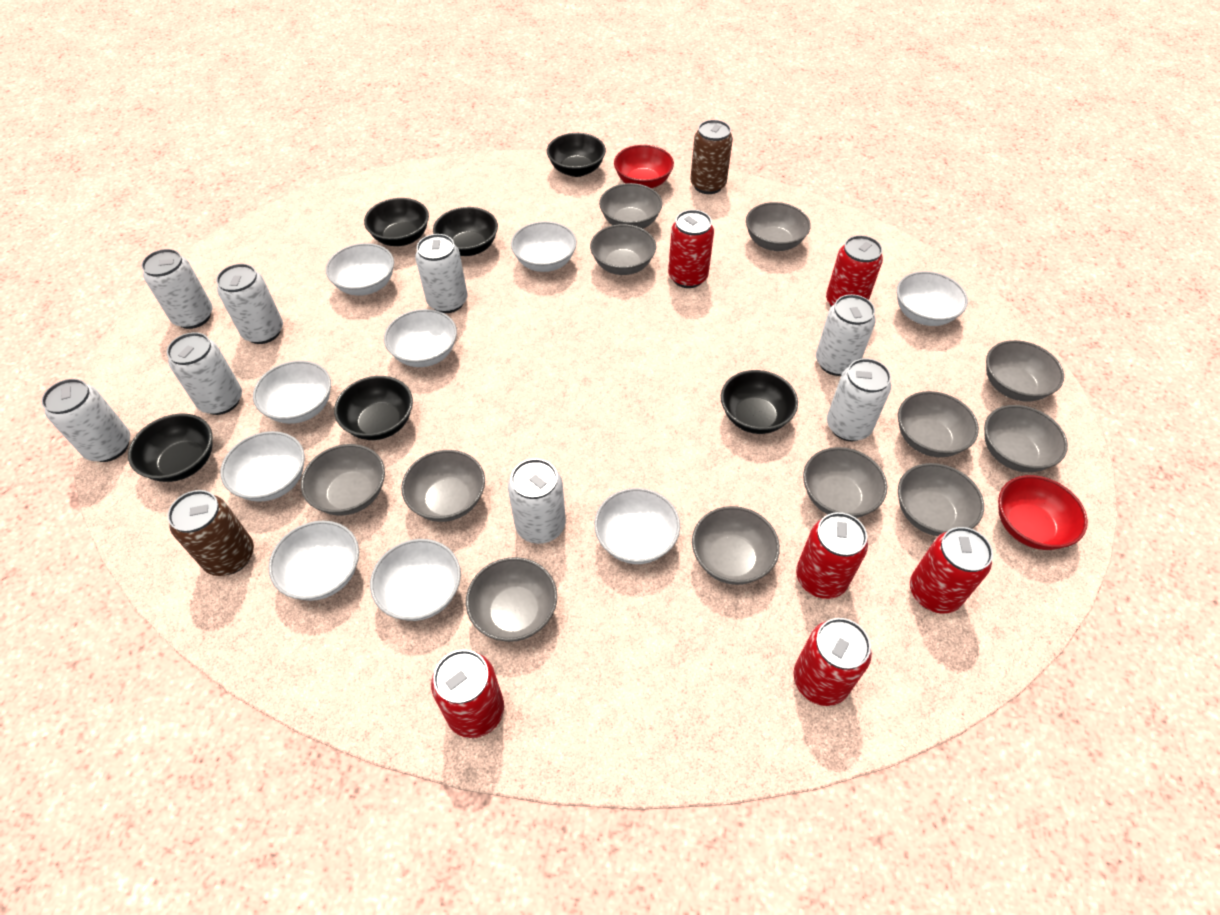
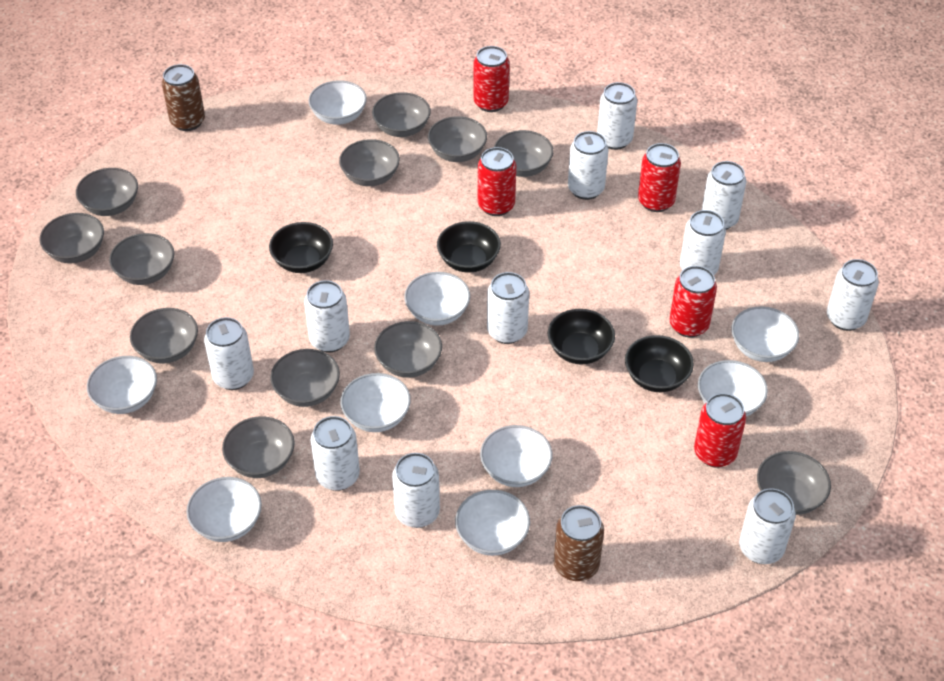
black bowl: 6 -> 4
red bowl: 2 -> 0
red can: 6 -> 5
white can: 8 -> 11

